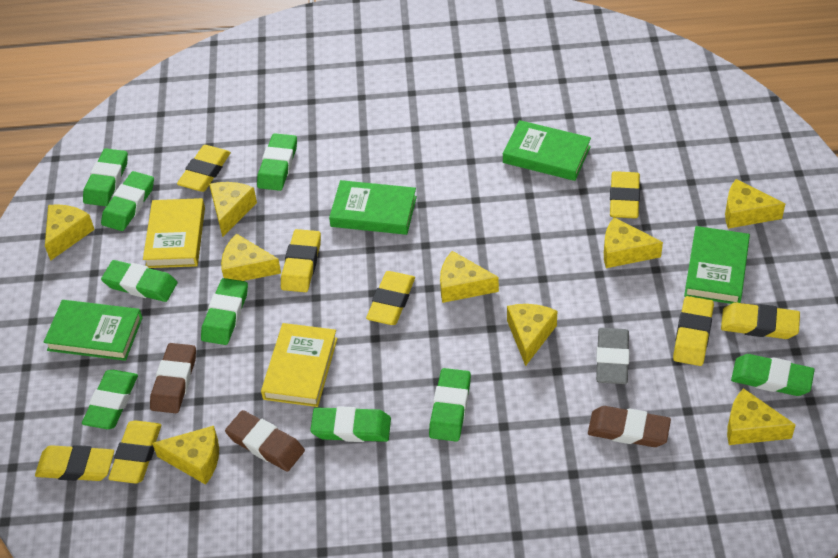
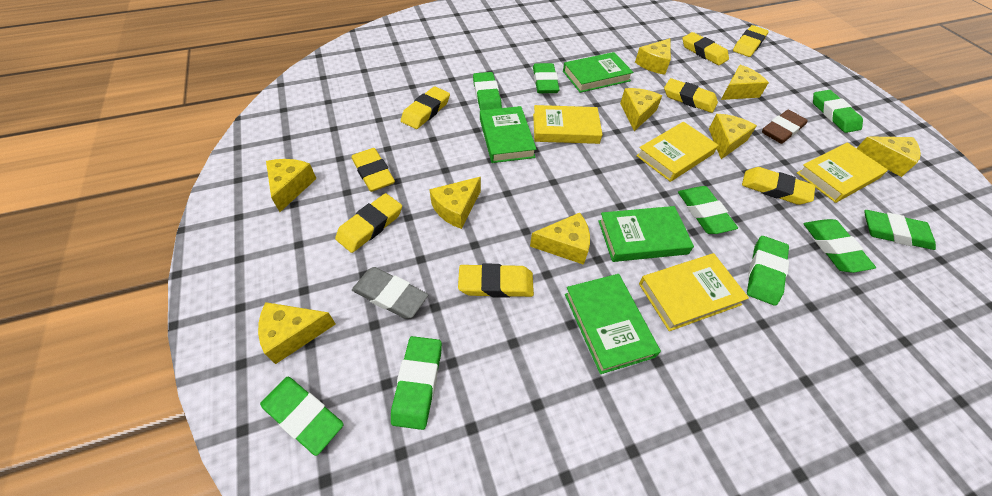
brown eraser: 3 -> 1
yellow book: 2 -> 4

